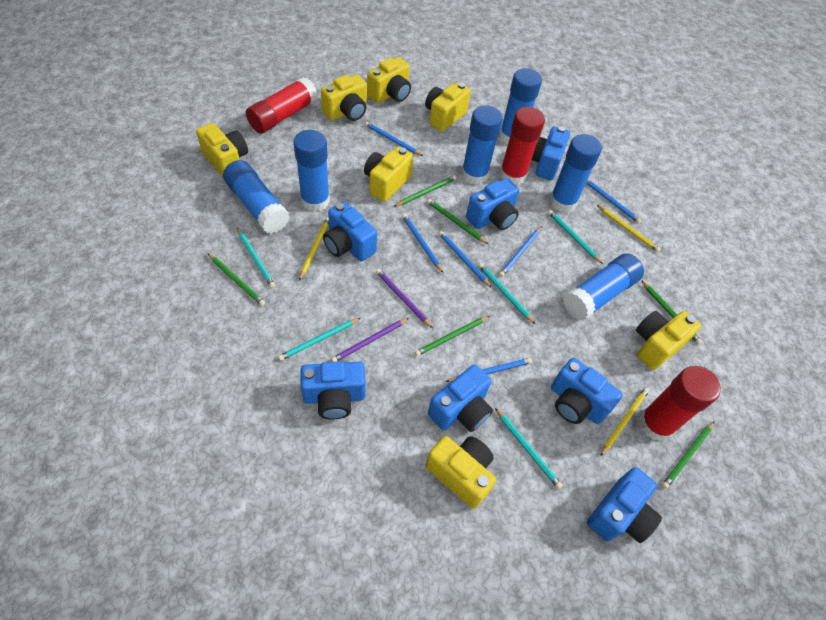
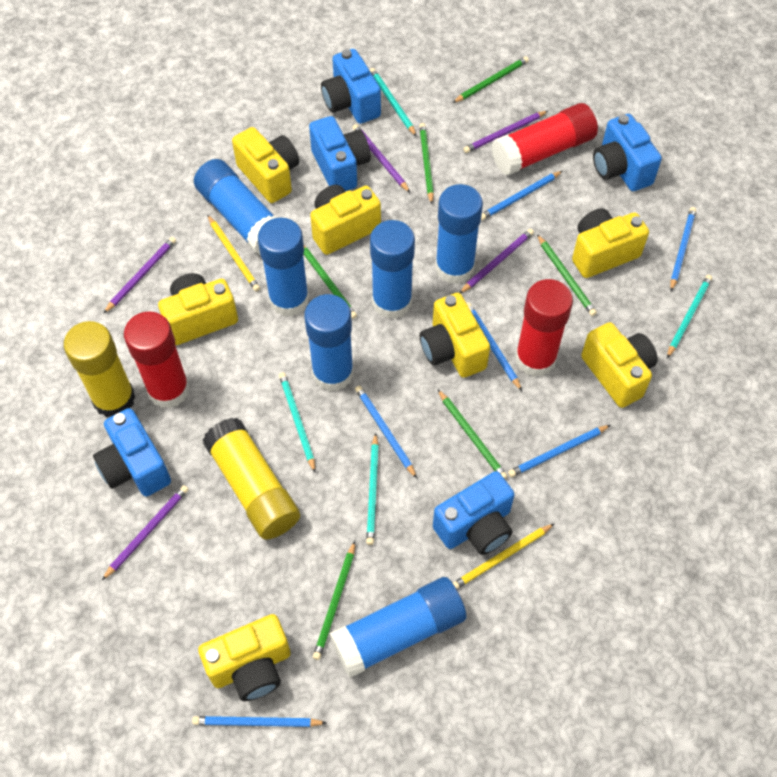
blue camera: 7 -> 5
purple pencil: 2 -> 5
turquoise pencil: 5 -> 4
yellow glue stick: 0 -> 2
yellow pencil: 3 -> 2

